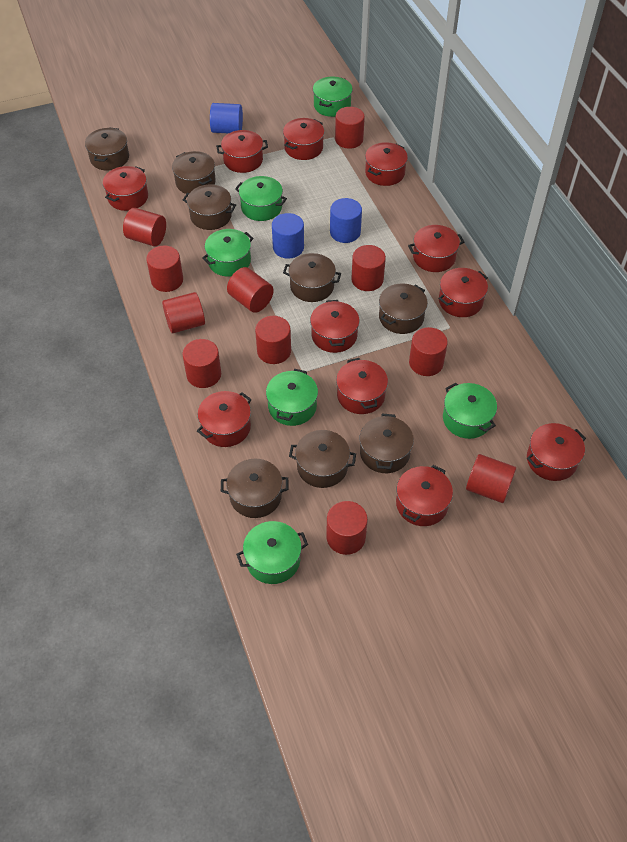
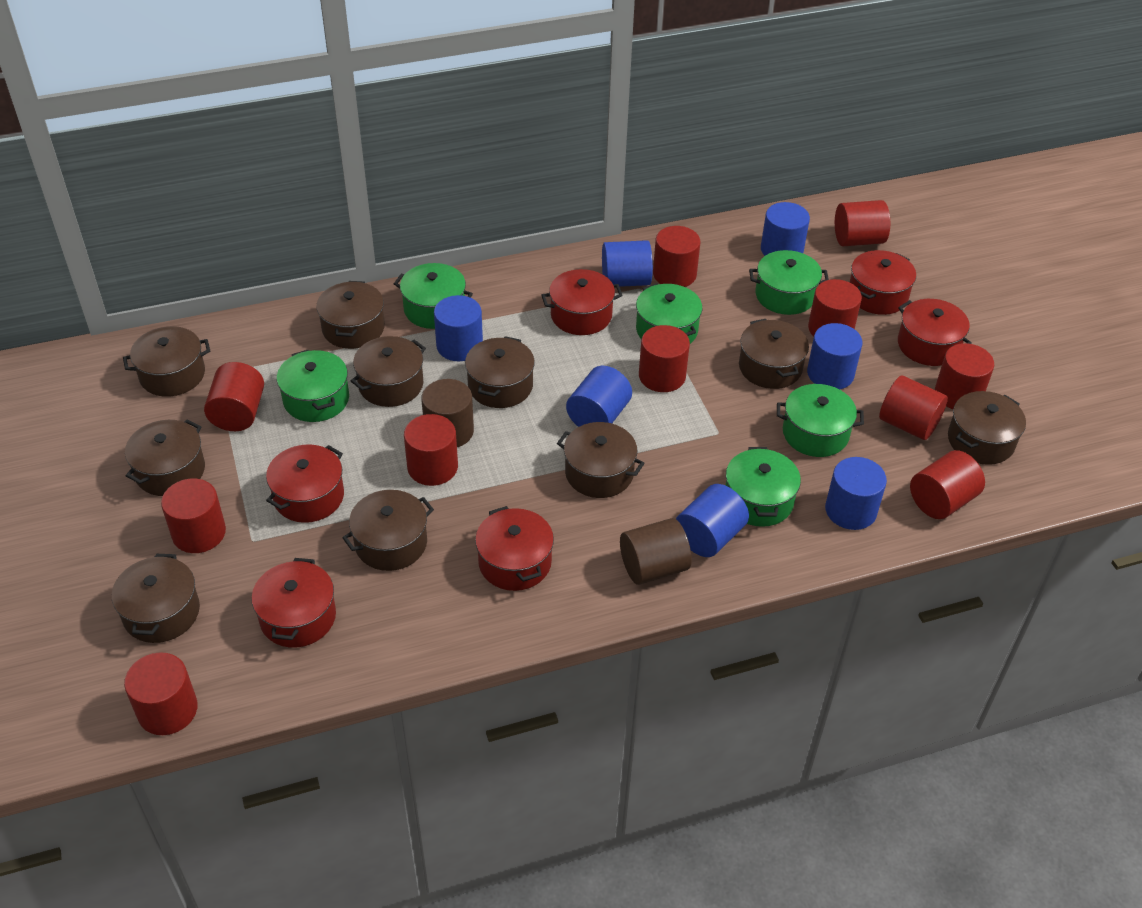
blue cylinder: 3 -> 7
brown cylinder: 0 -> 2
brown pot: 8 -> 10
red pot: 11 -> 6

